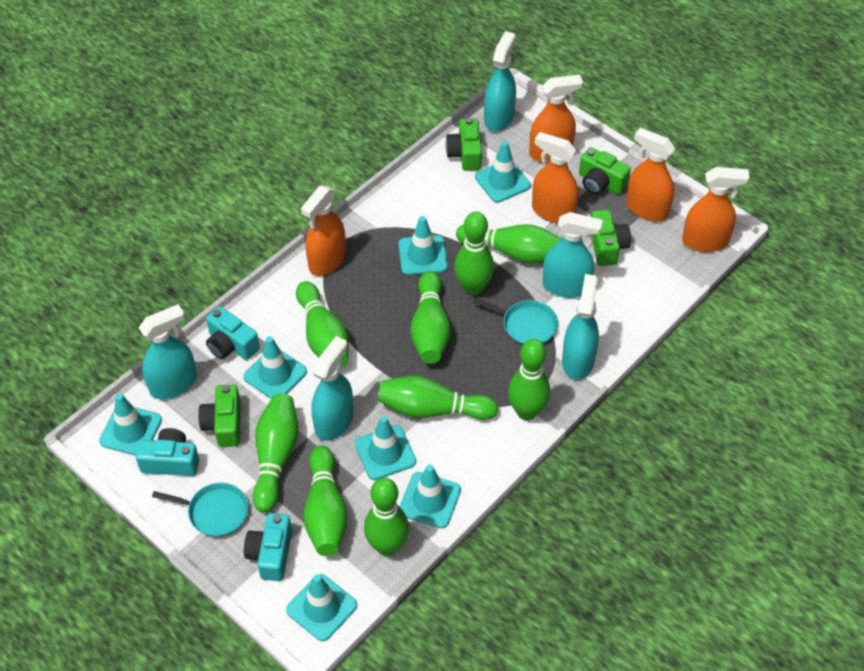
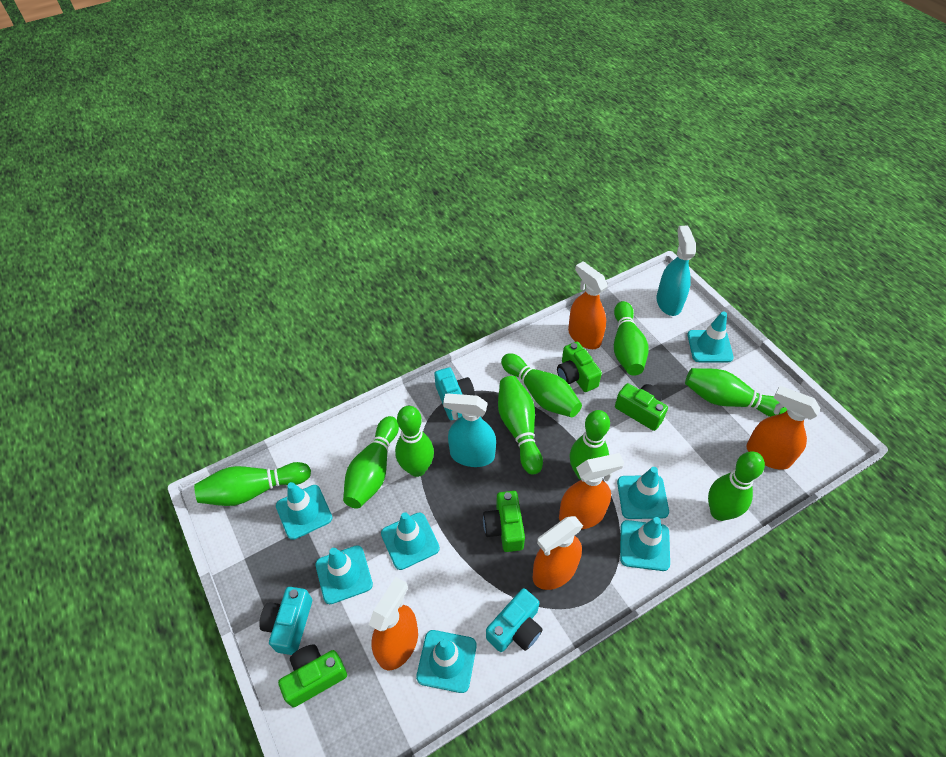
turquoise pan: 2 -> 0
turquoise spray bottle: 5 -> 2

